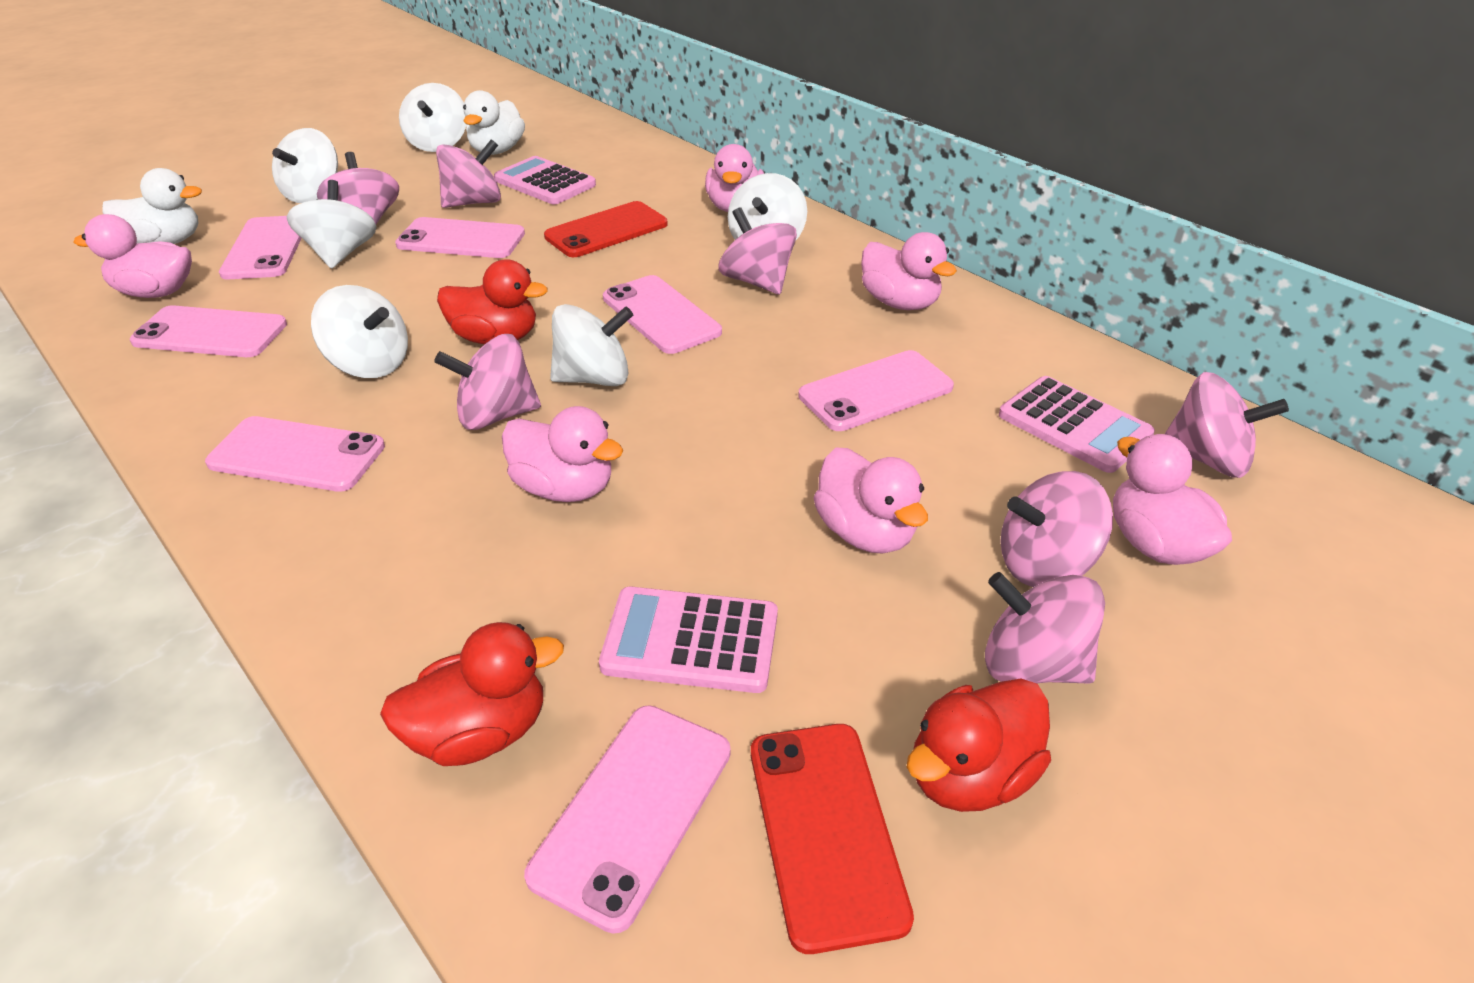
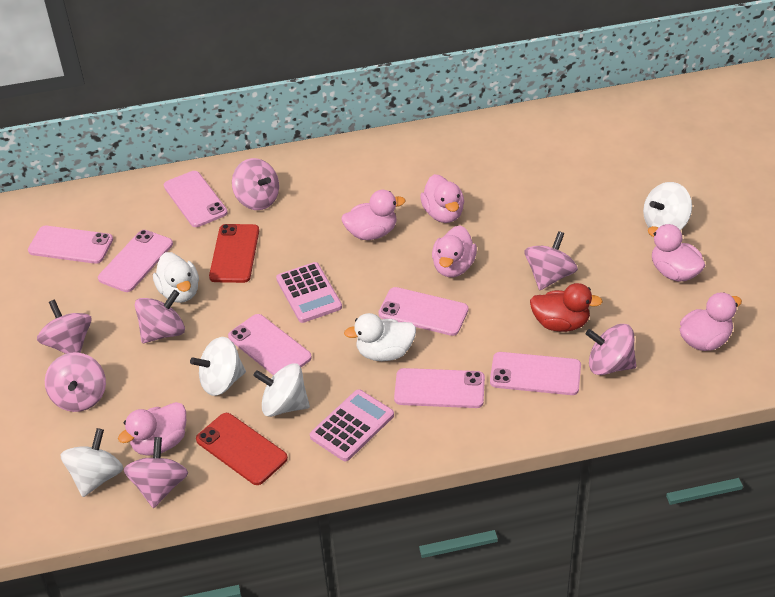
pink calculator: 3 -> 2
red duck: 3 -> 1
white spinning top: 6 -> 4

